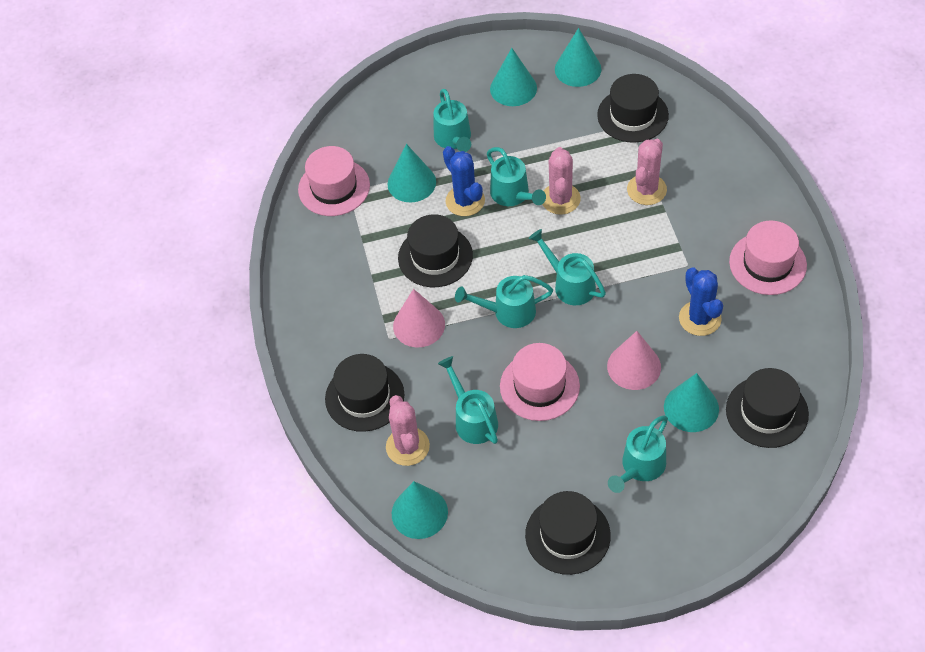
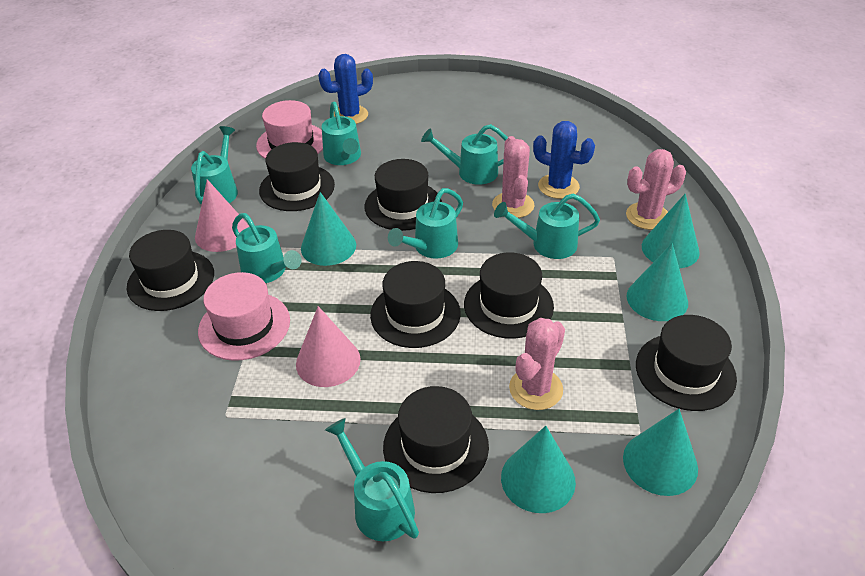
black hat: 5 -> 7
pink hat: 3 -> 2
turquoise watering can: 6 -> 7

